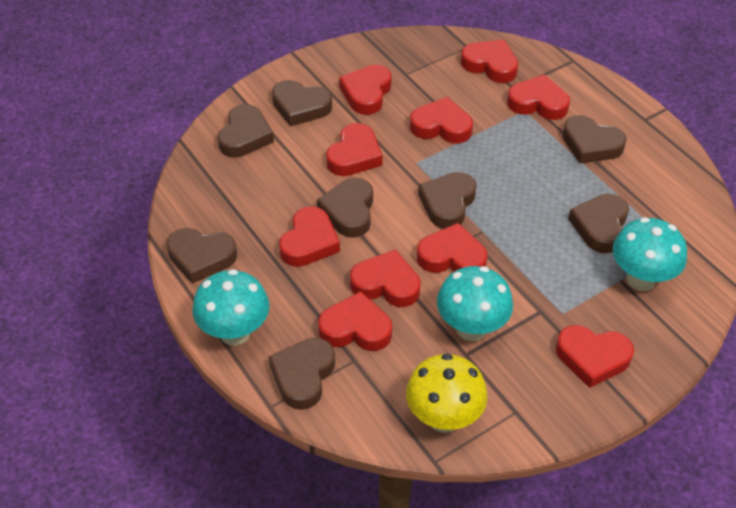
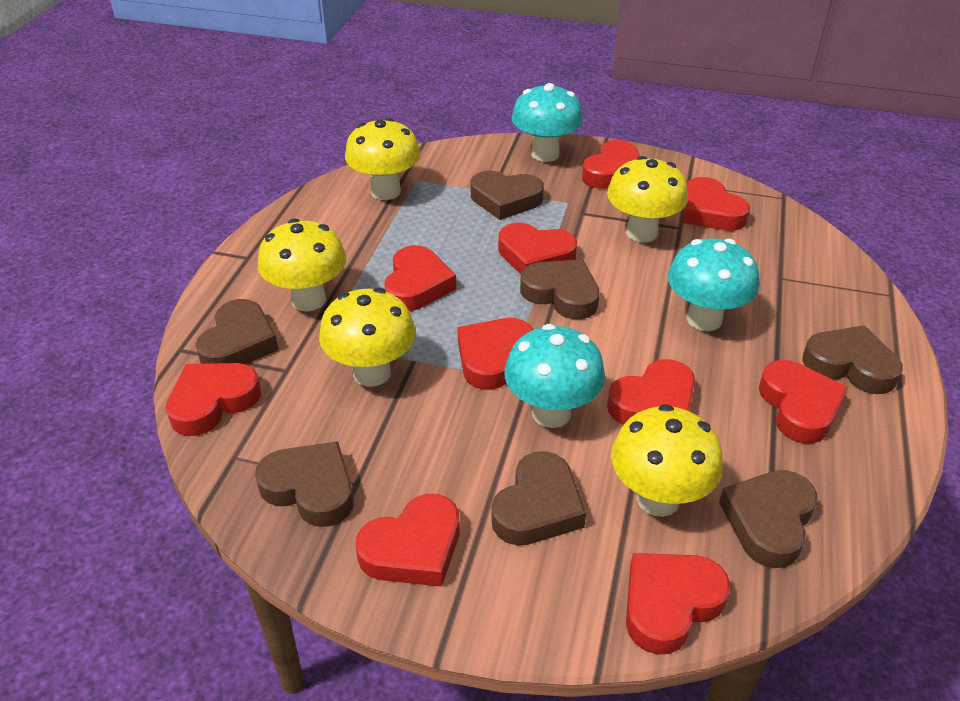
brown heart: 8 -> 7
yellow mushroom: 1 -> 5

